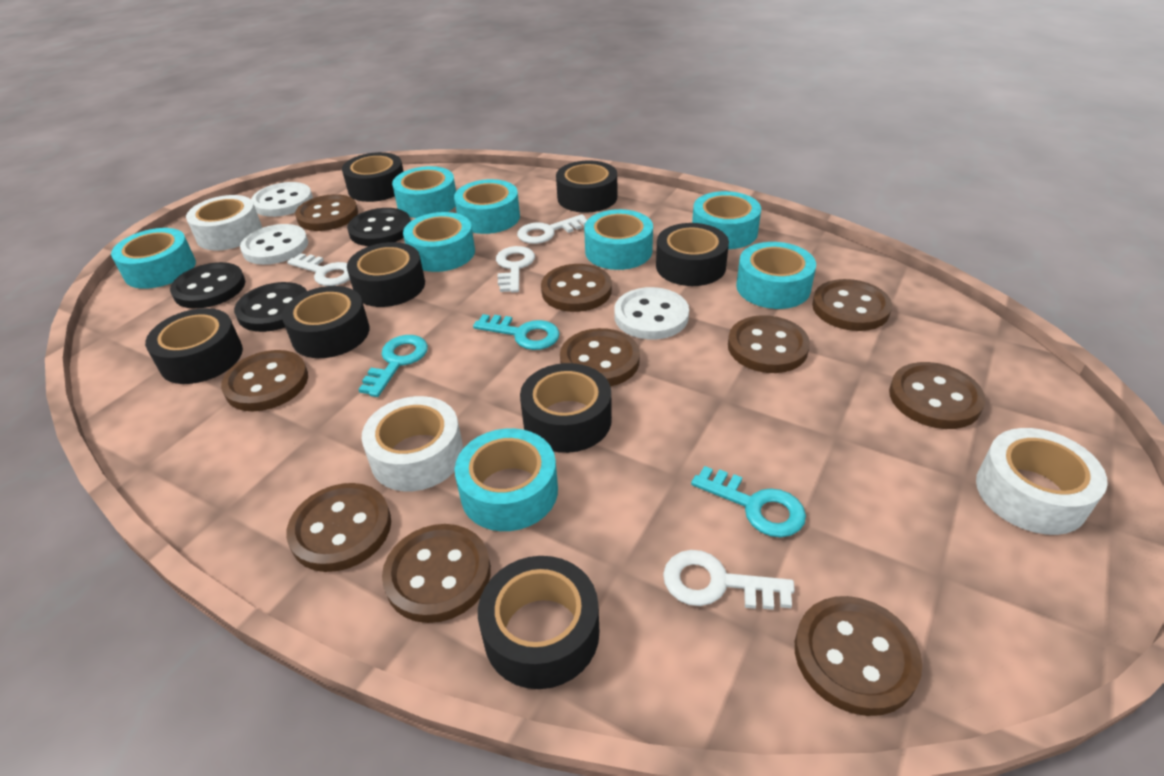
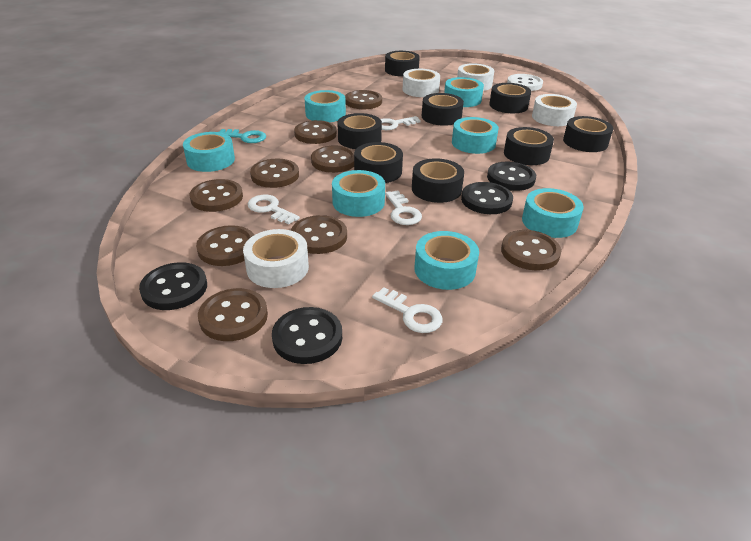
black button: 3 -> 4
brown button: 10 -> 9
turquoise key: 3 -> 1
turquoise tape: 8 -> 7
white button: 3 -> 1
white tape: 3 -> 4

